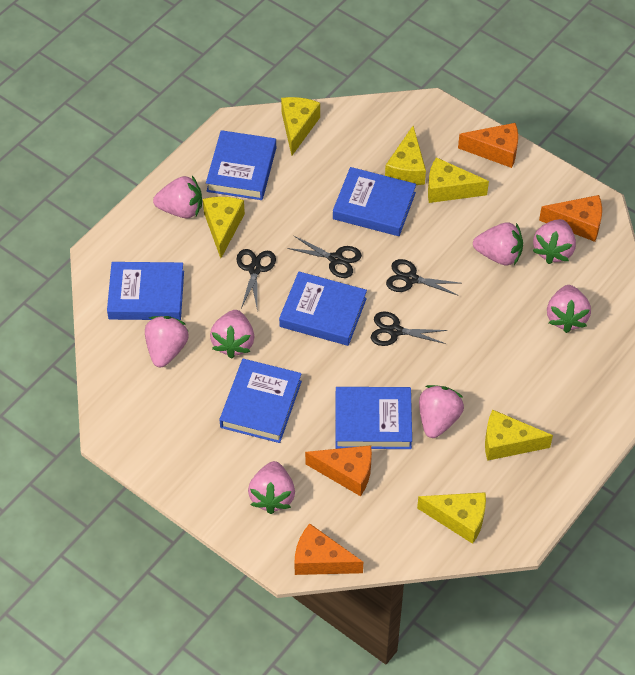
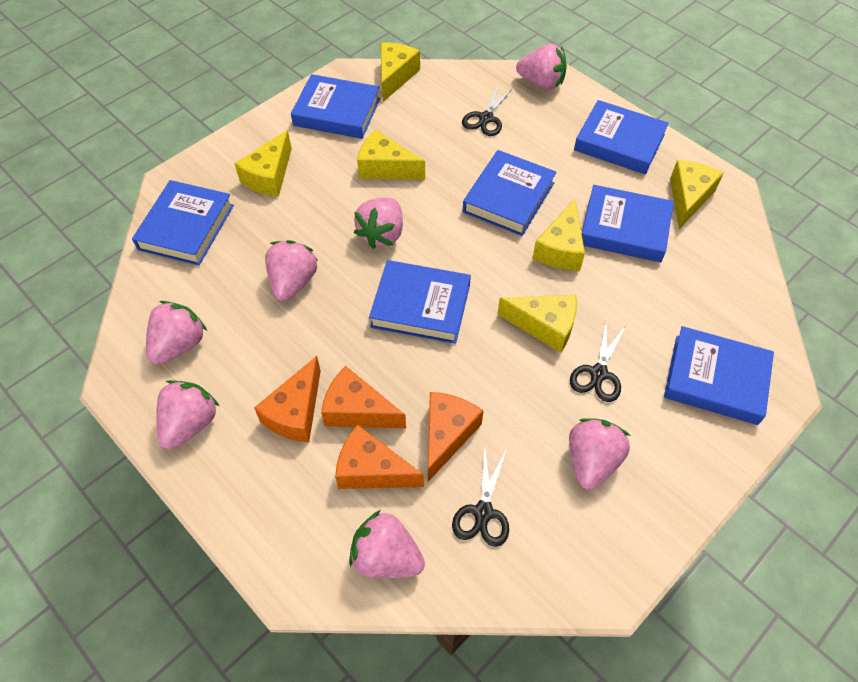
black scissors: 4 -> 3
blue book: 6 -> 7
pink strawberry: 8 -> 7

